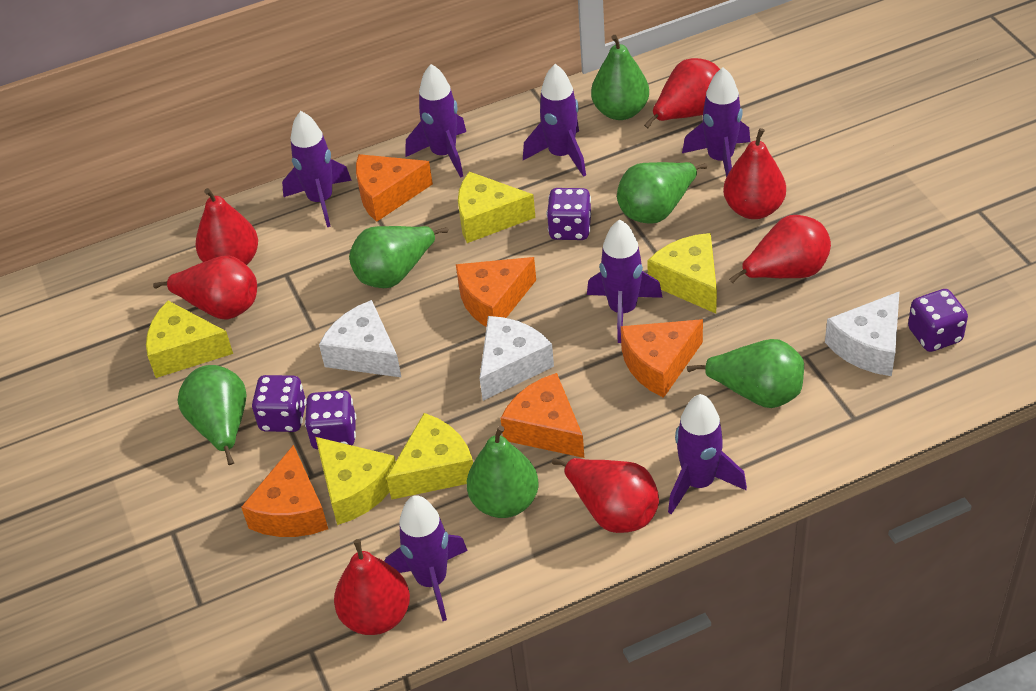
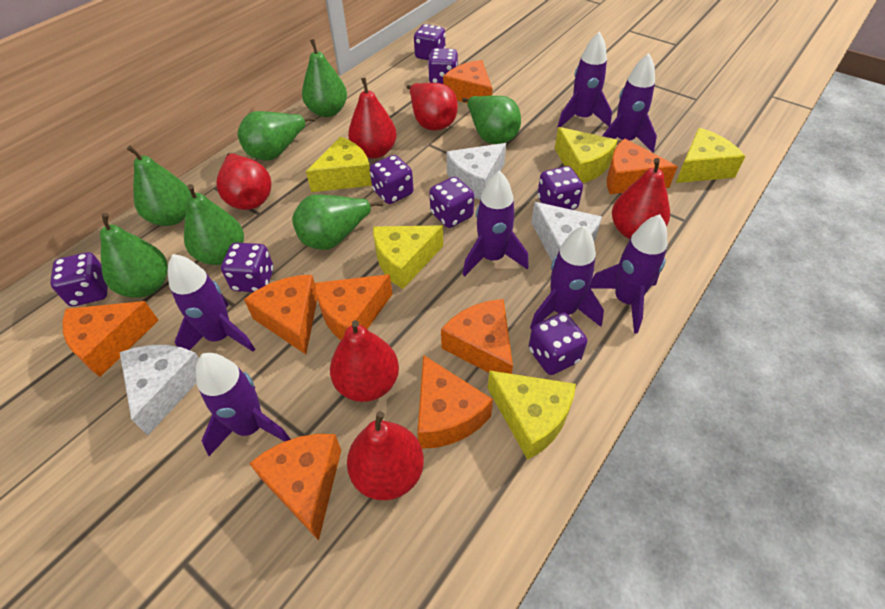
green pear: 6 -> 7
orange cheese: 5 -> 8
purple dice: 4 -> 8
red pear: 7 -> 6

